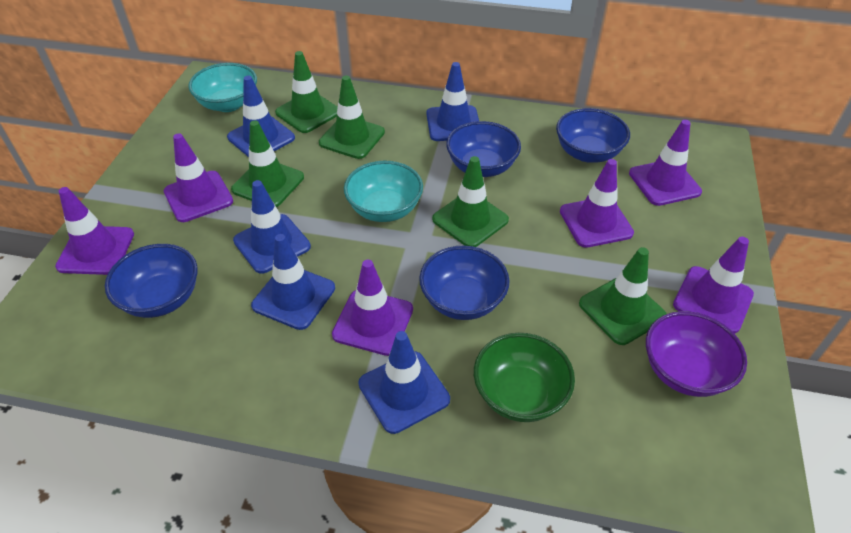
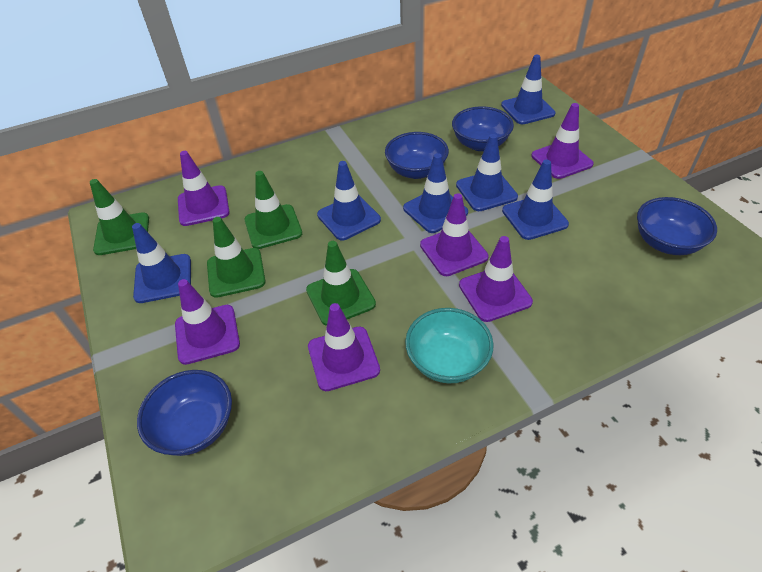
blue traffic cone: 5 -> 6
green bowl: 1 -> 0
green traffic cone: 5 -> 4
purple bowl: 1 -> 0
turquoise bowl: 2 -> 1

